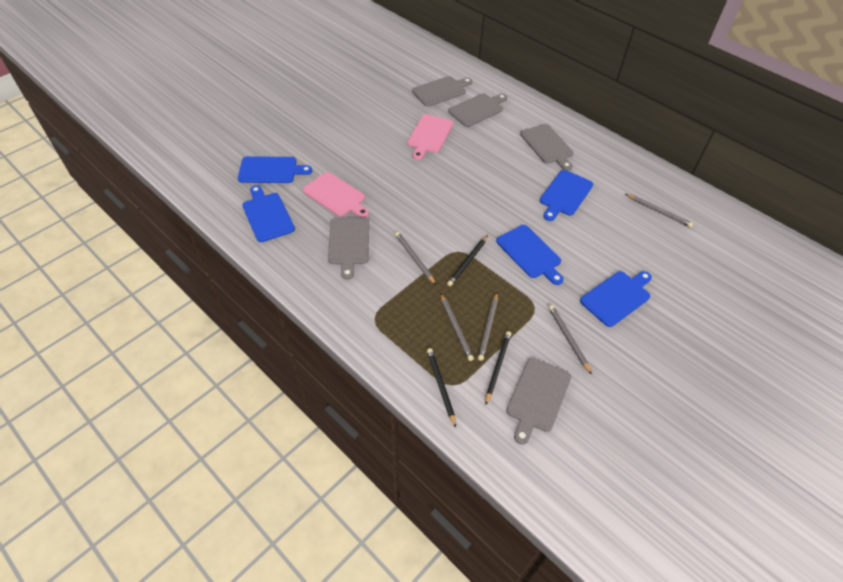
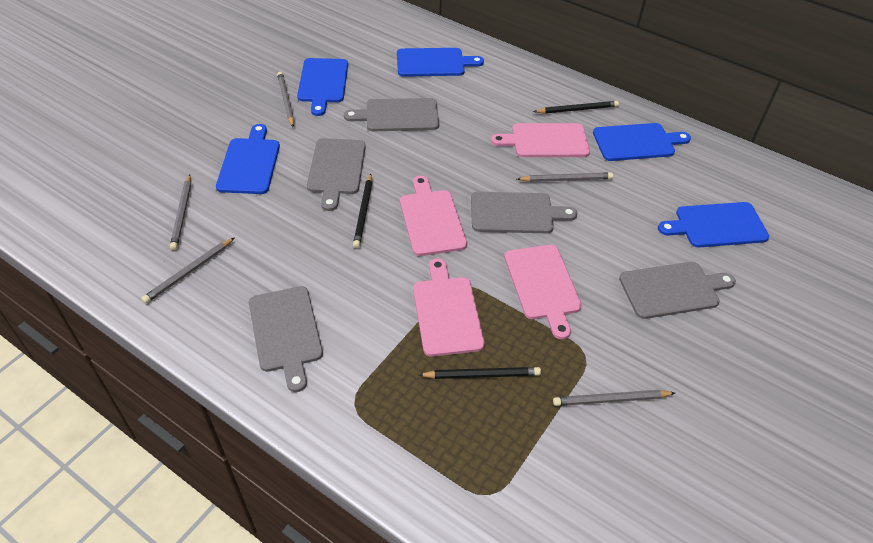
pink cutting board: 2 -> 4

